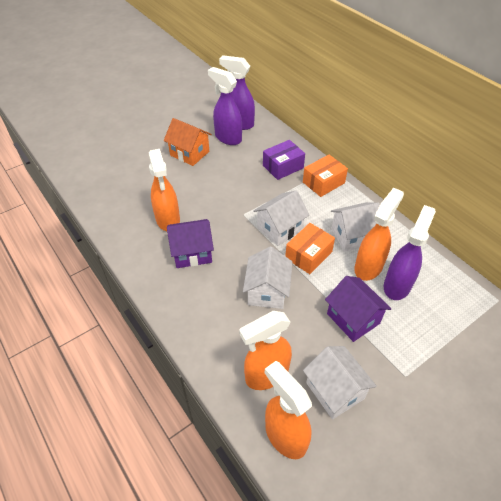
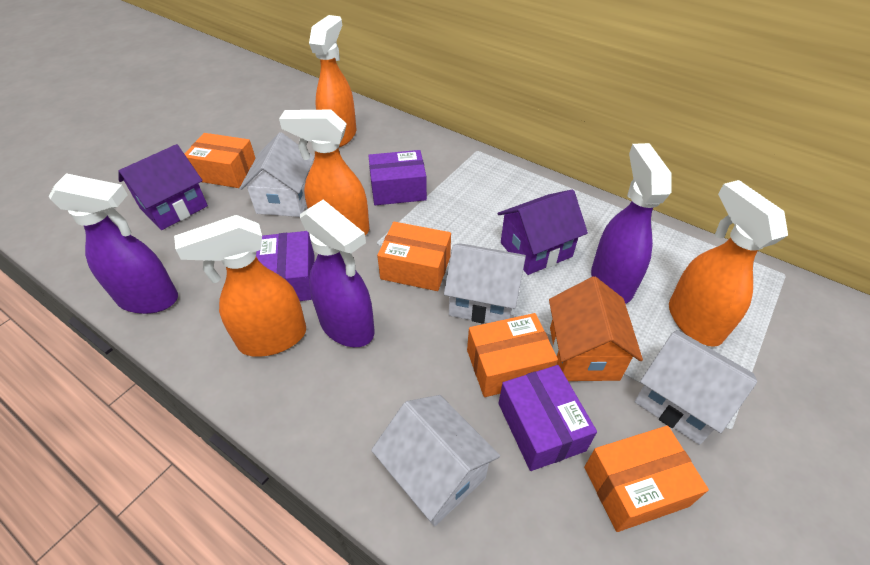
orange box: 2 -> 4
purple box: 1 -> 3

